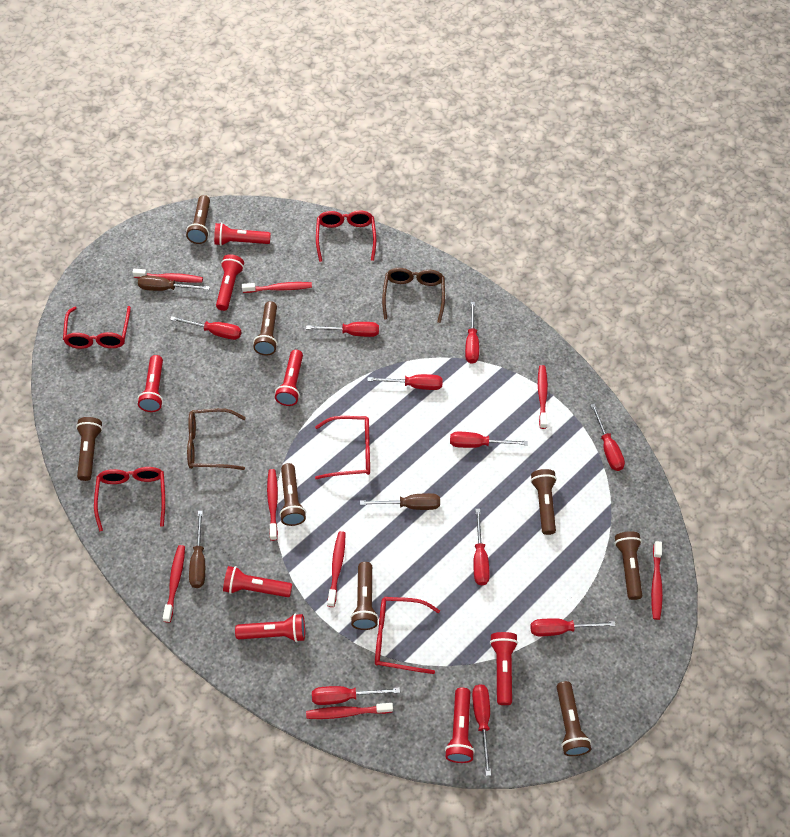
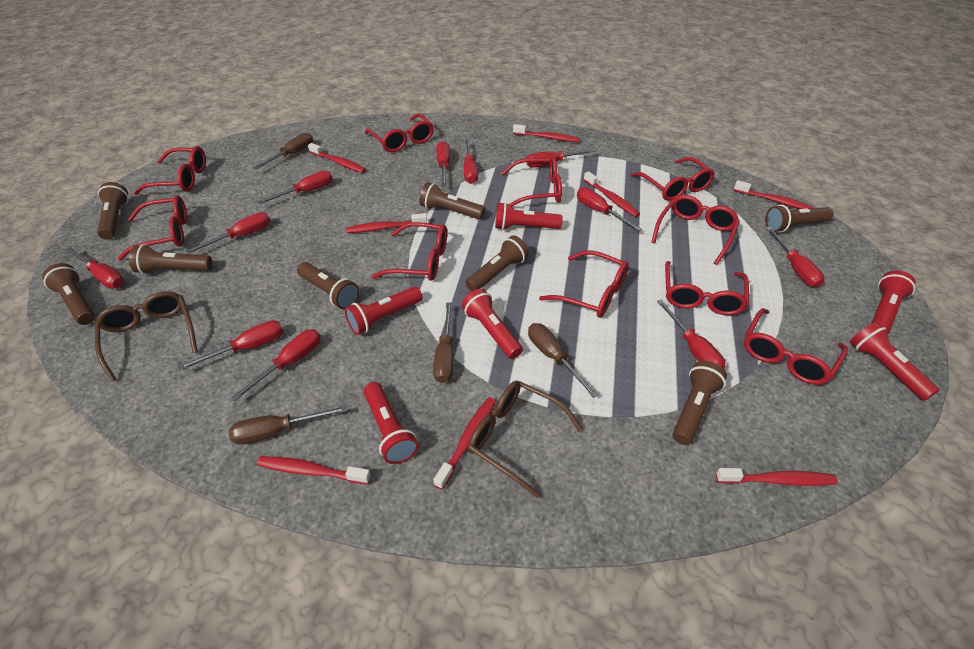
brown screwdriver: 3 -> 4
red flashlight: 8 -> 6
red glasses: 5 -> 10
red screwdriver: 10 -> 11

